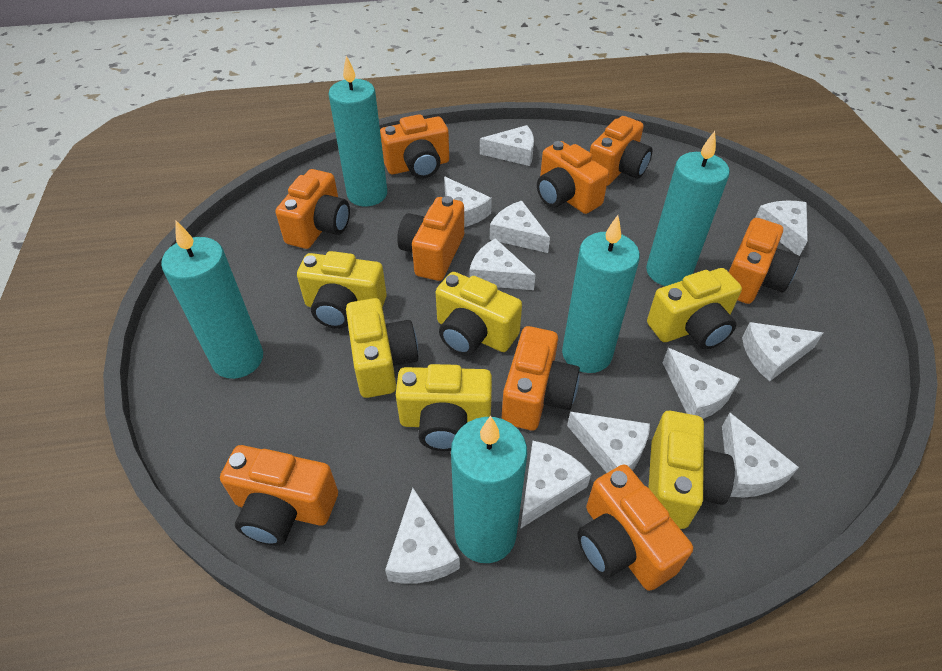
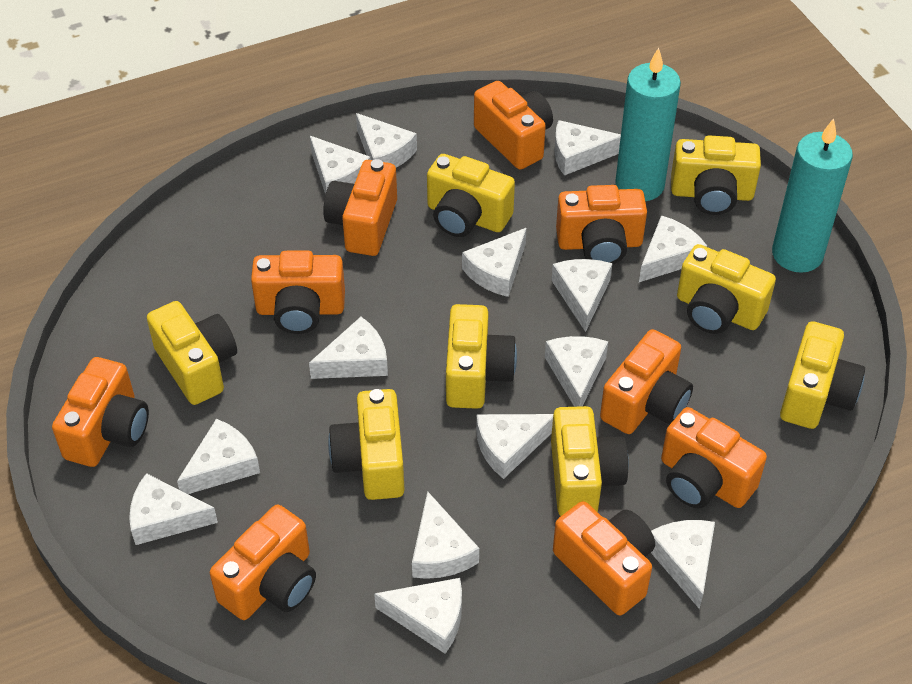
turquoise candle: 5 -> 2
white cheese: 11 -> 14
yellow camera: 6 -> 8

